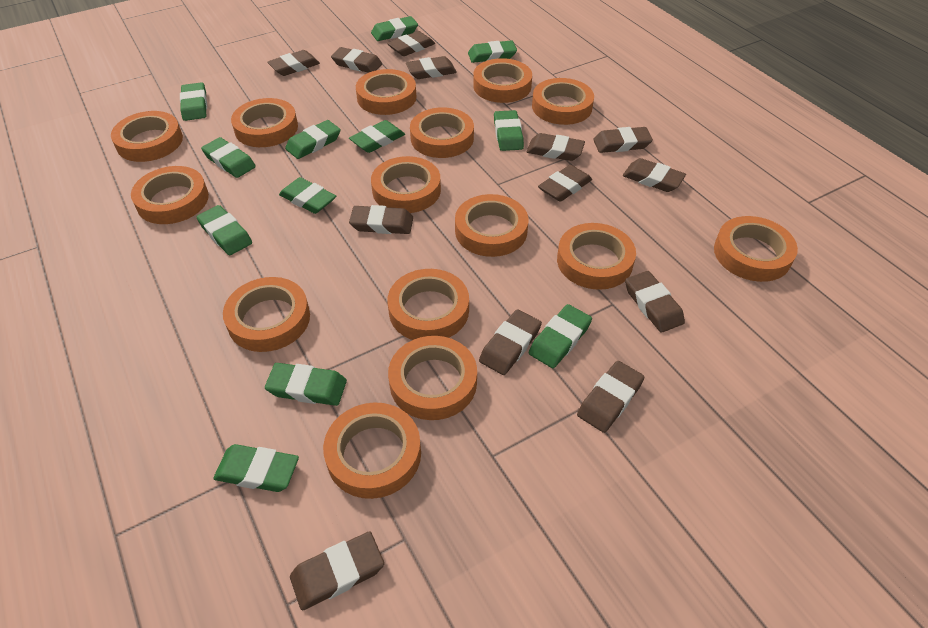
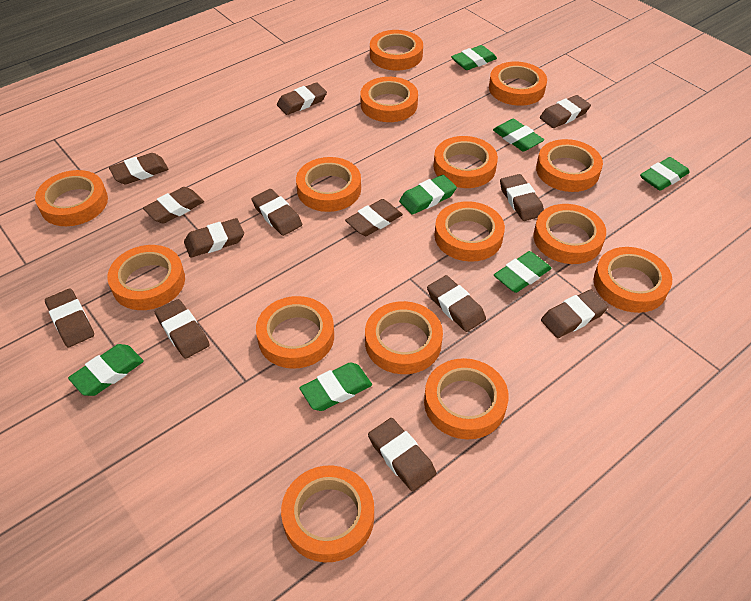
green eraser: 12 -> 7

